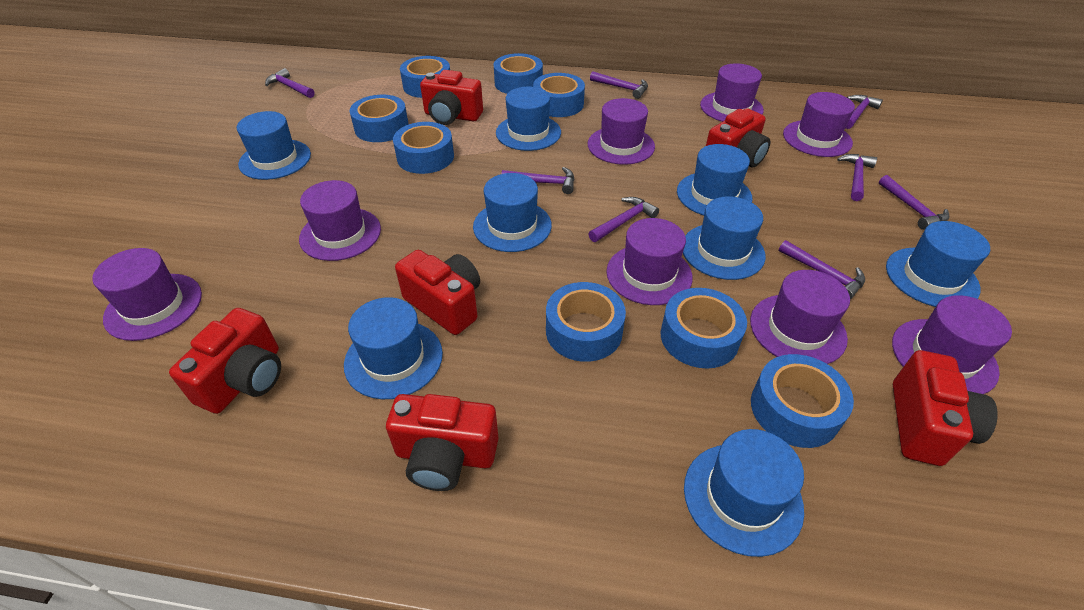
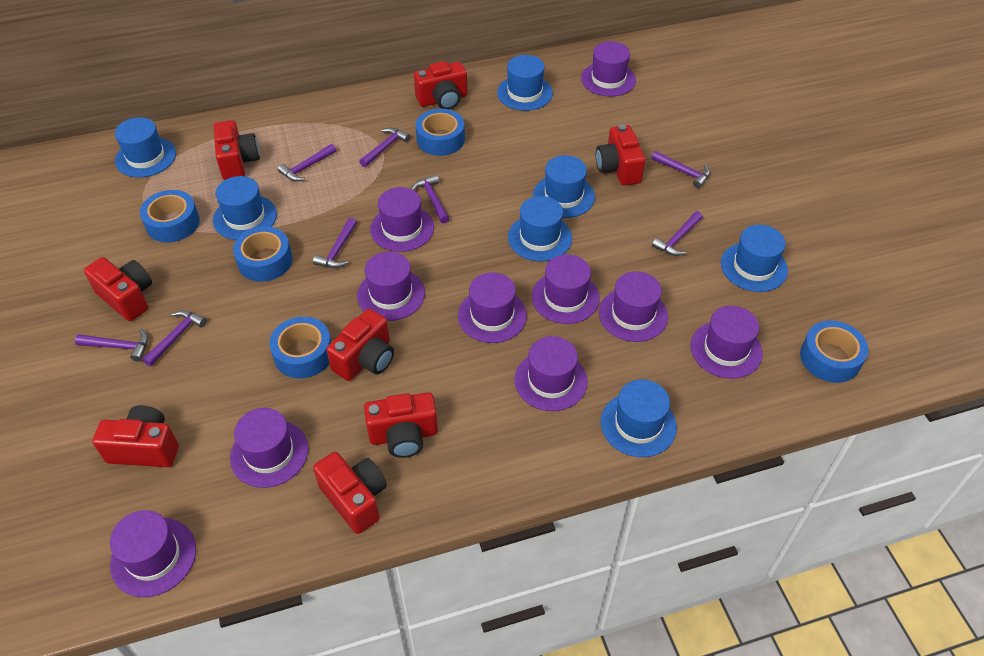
blue hat: 8 -> 7
blue tape: 8 -> 5
purple hat: 8 -> 10
red camera: 6 -> 8

